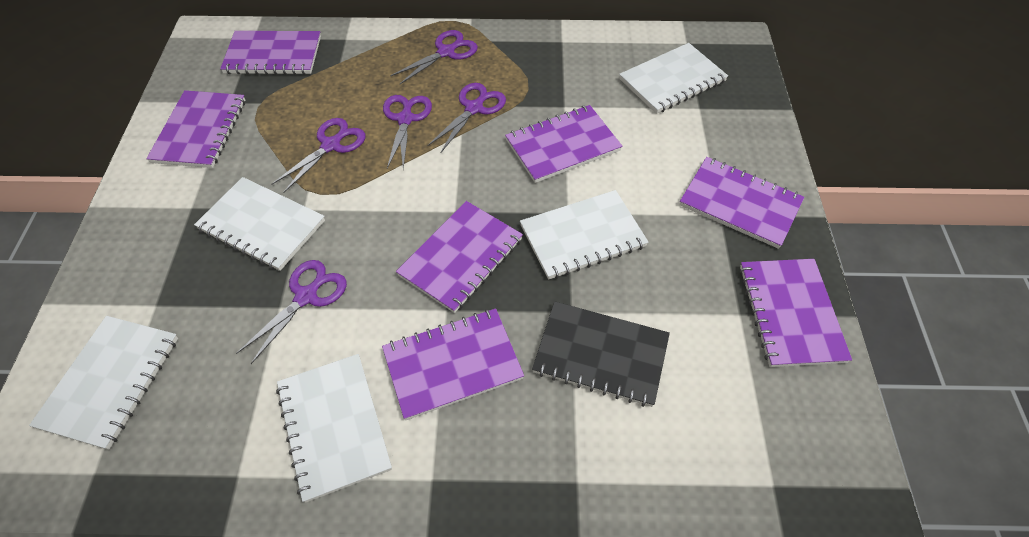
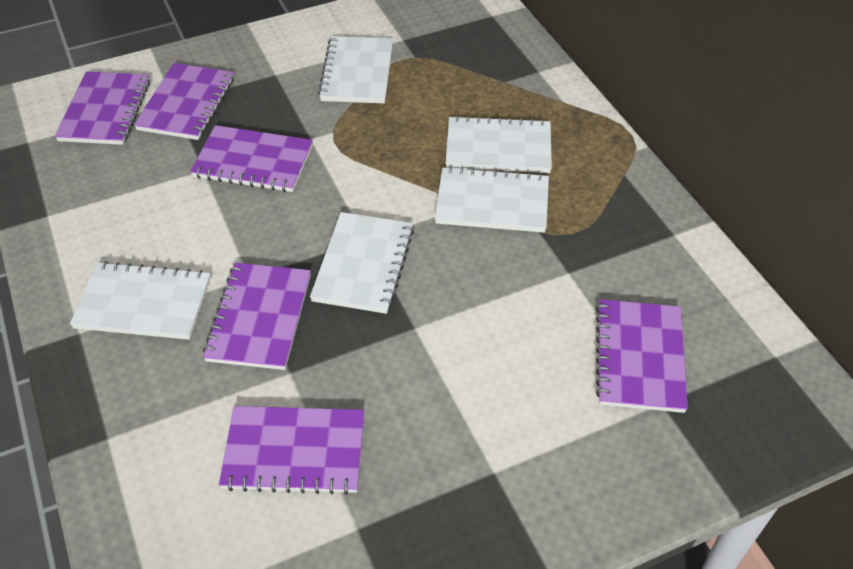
black notebook: 1 -> 0
purple notebook: 7 -> 6
purple scissors: 5 -> 0

